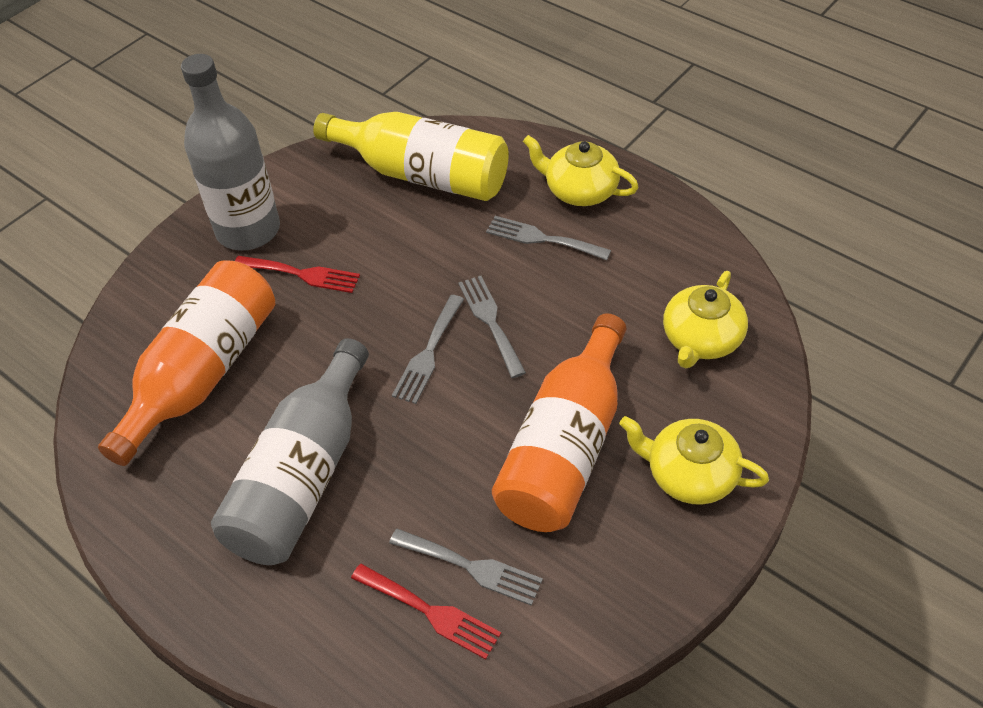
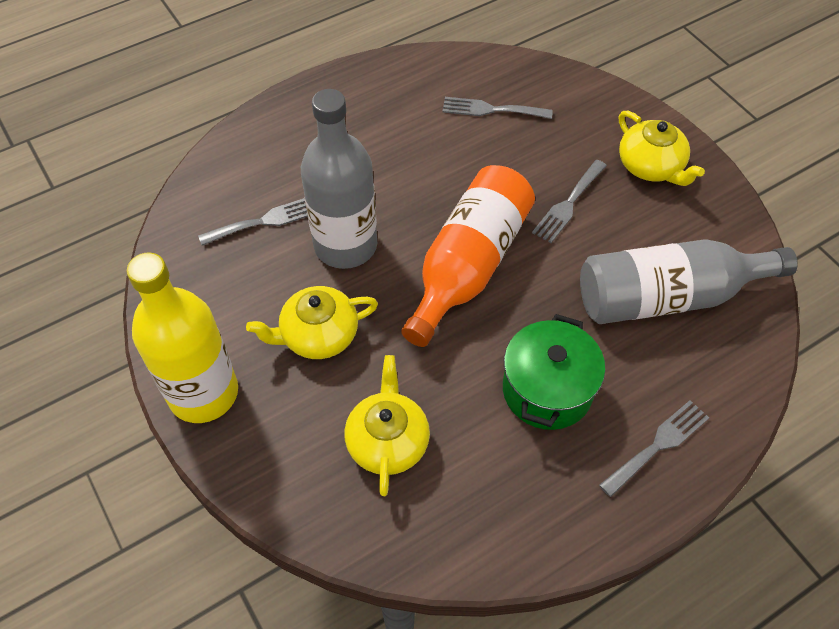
green pot: 0 -> 1
orange bottle: 2 -> 1
red fork: 2 -> 0

